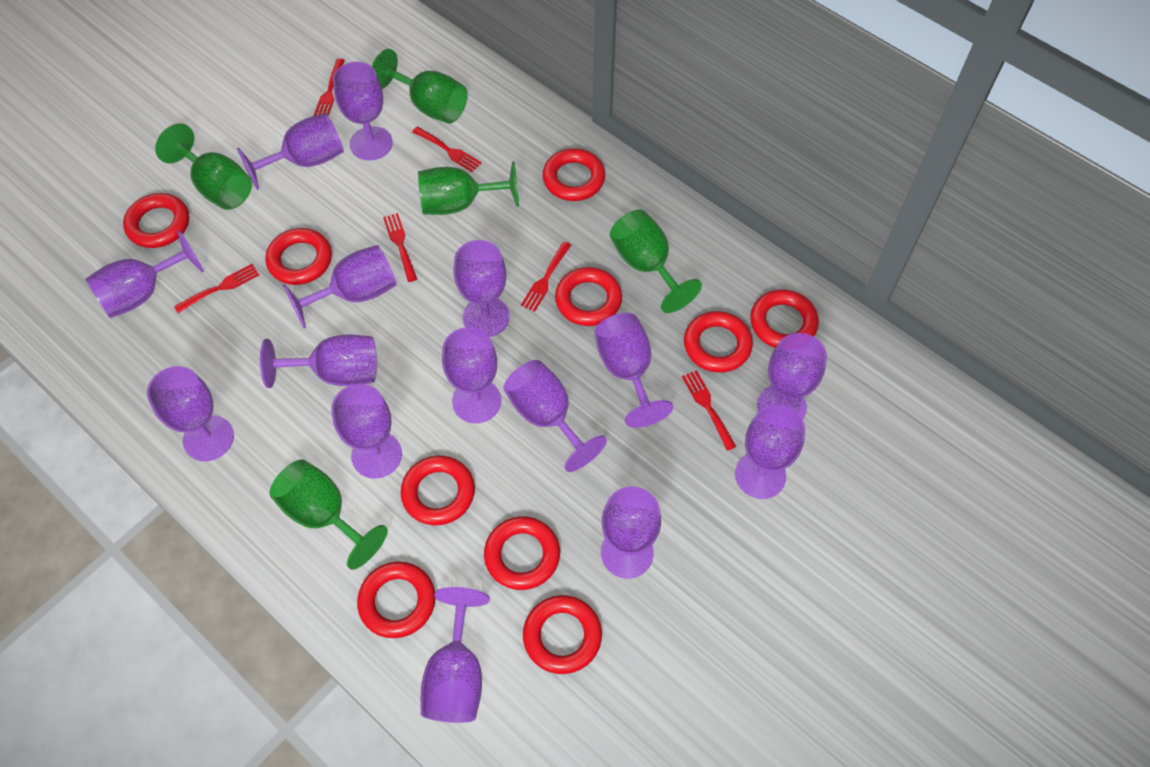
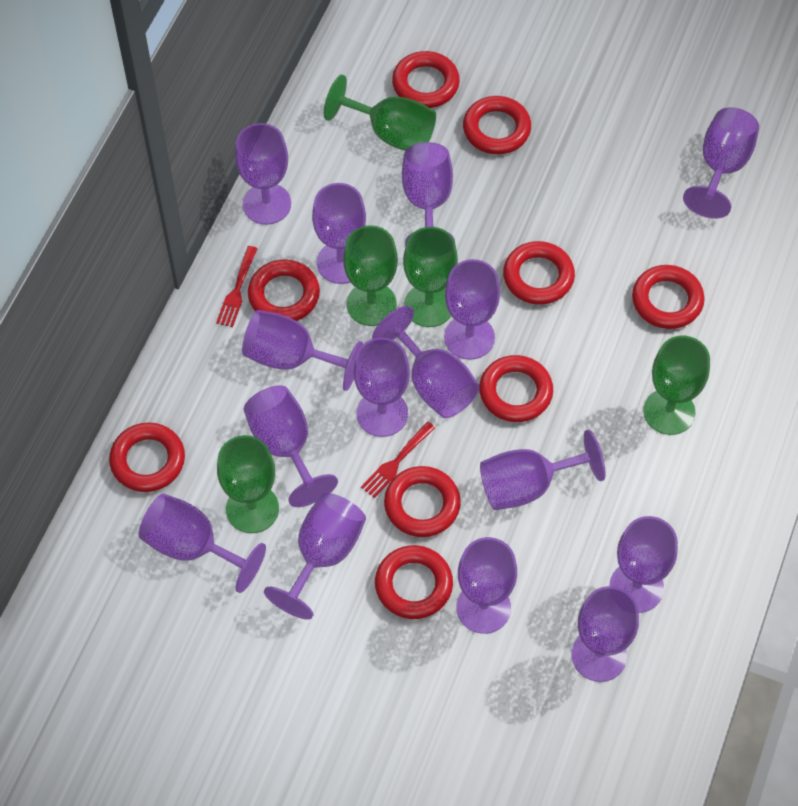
red fork: 6 -> 2
red ring: 10 -> 9

